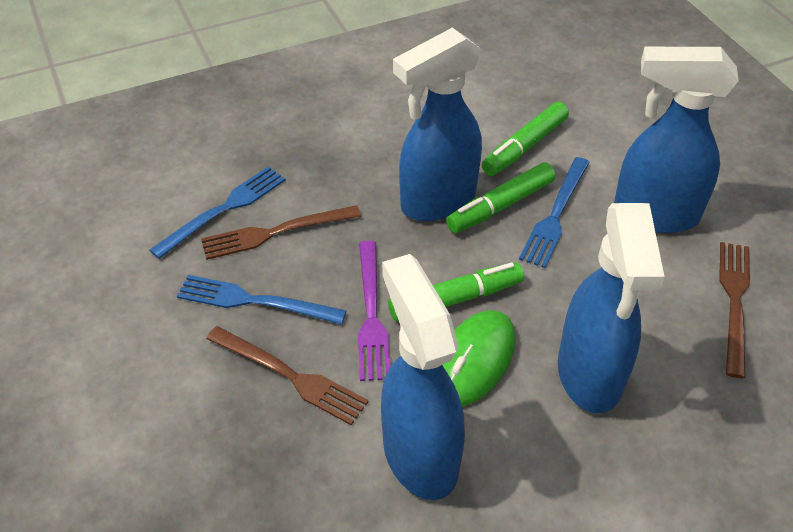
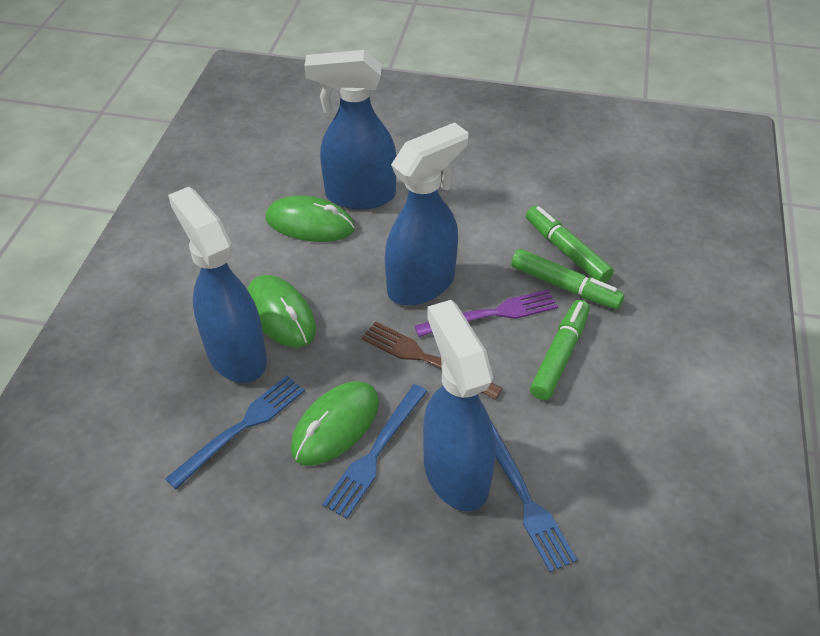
brown fork: 3 -> 1
green mouse: 1 -> 3

